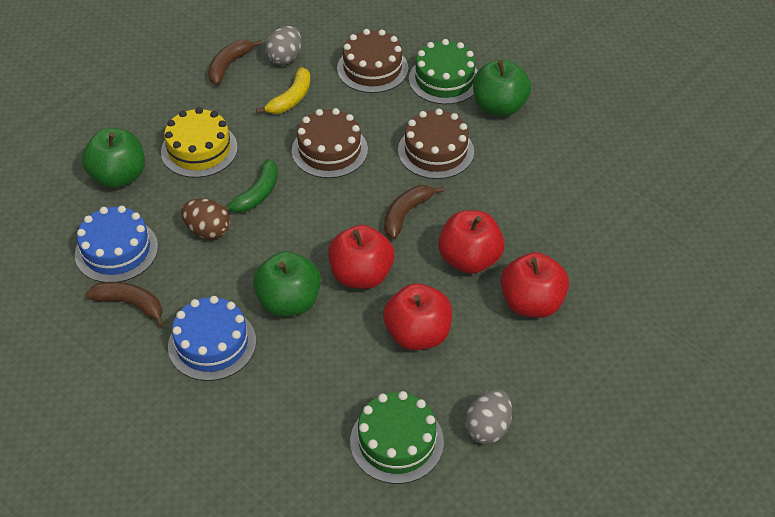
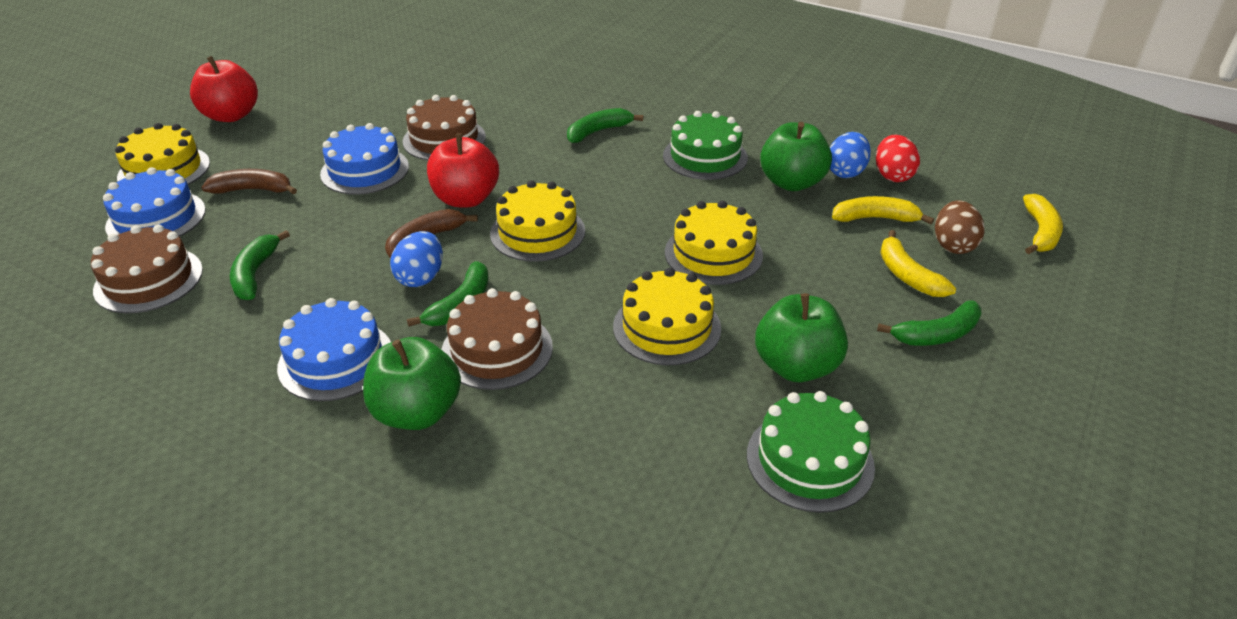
blue cake: 2 -> 3
blue egg: 0 -> 2
brown banana: 3 -> 2
green banana: 1 -> 4
grey egg: 2 -> 0
red apple: 4 -> 2
red egg: 0 -> 1
yellow banana: 1 -> 3
yellow cake: 1 -> 4

